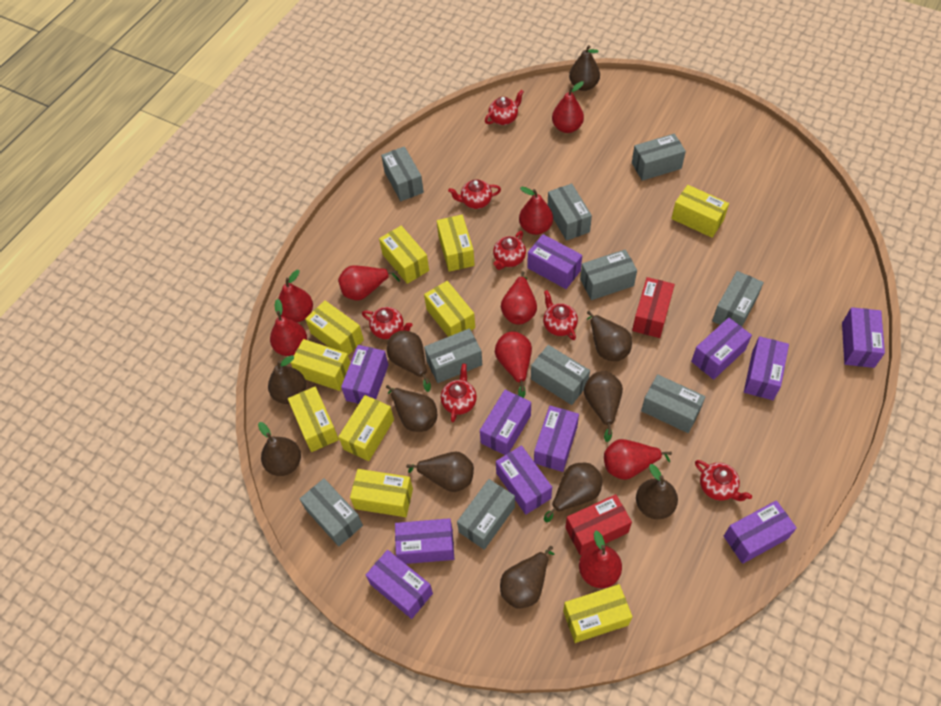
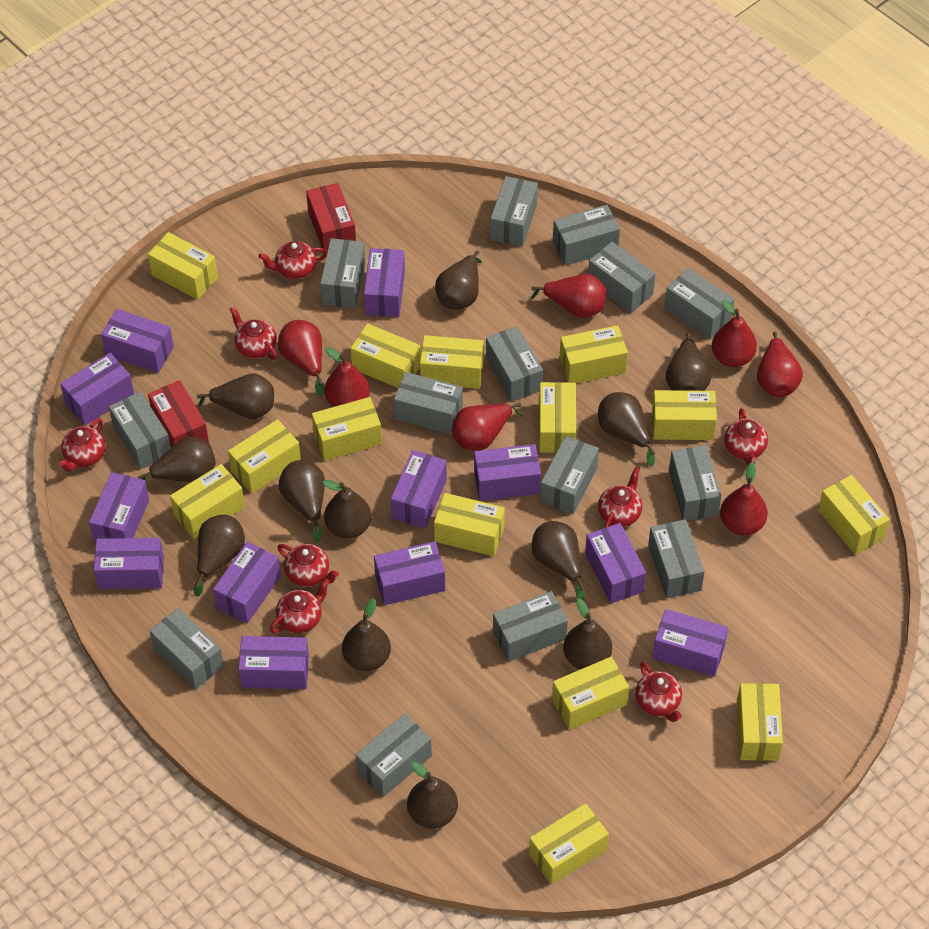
brown pear: 11 -> 12
grey box: 10 -> 14
purple box: 11 -> 12
red pear: 9 -> 7
red teapot: 7 -> 8
yellow box: 10 -> 14

